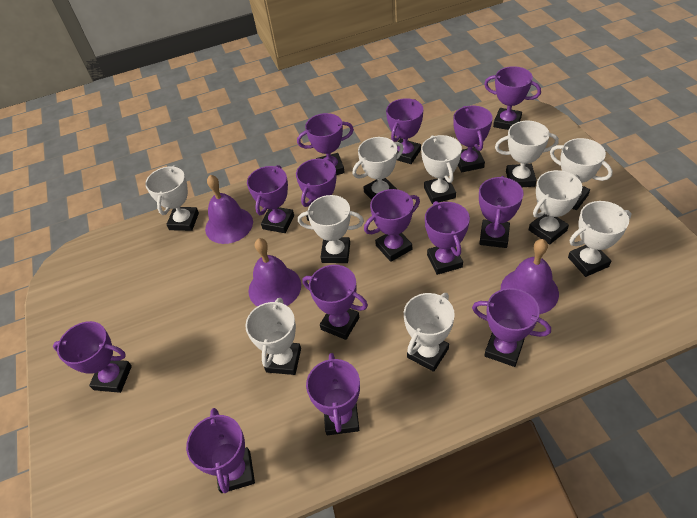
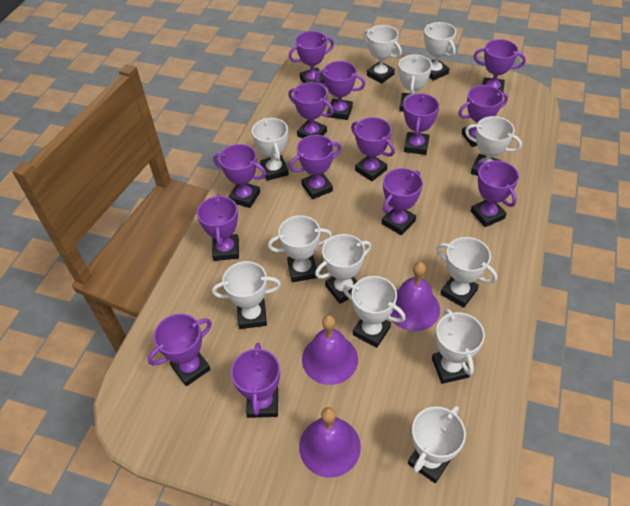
white trophy: 10 -> 12

